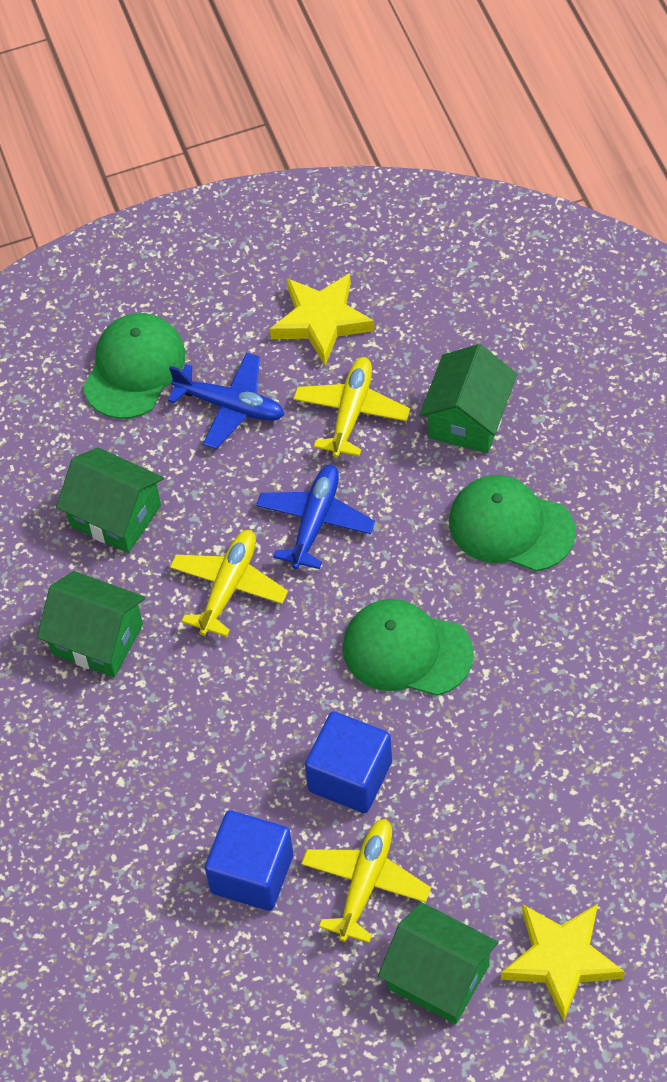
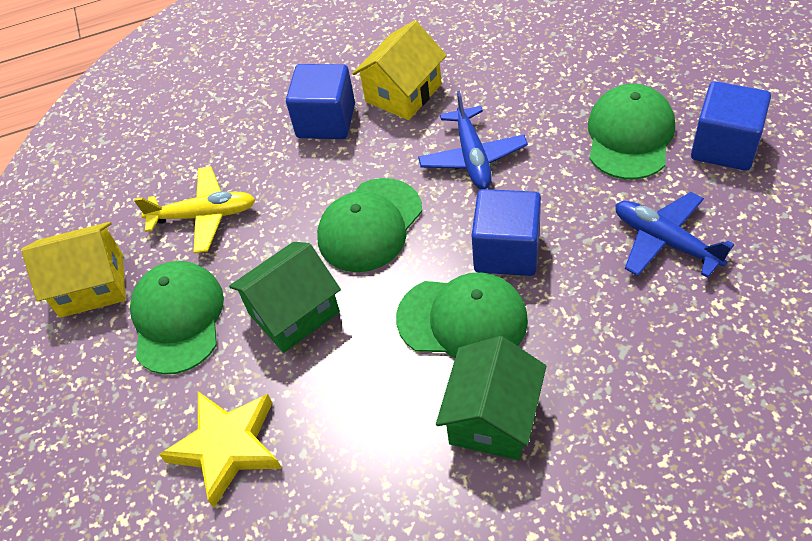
blue cube: 2 -> 3
green cap: 3 -> 4
green house: 4 -> 2
yellow house: 0 -> 2
yellow plane: 3 -> 1
yellow star: 2 -> 1

